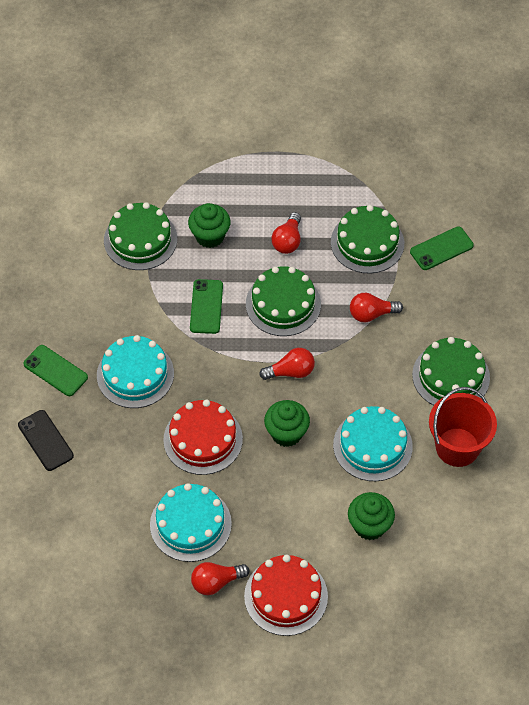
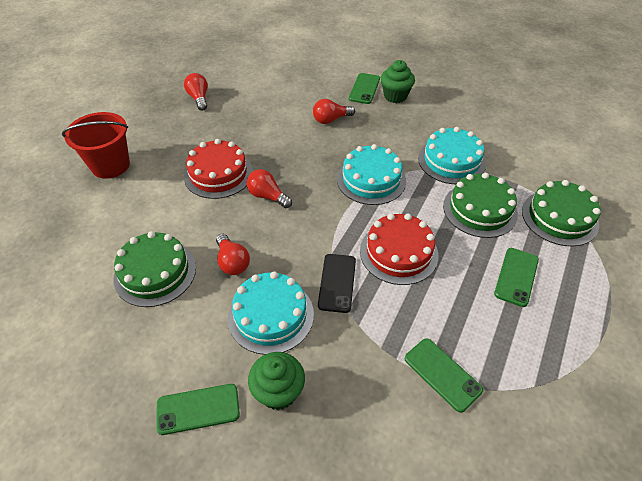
green cake: 4 -> 3
green cupcake: 3 -> 2
green phone: 3 -> 4

